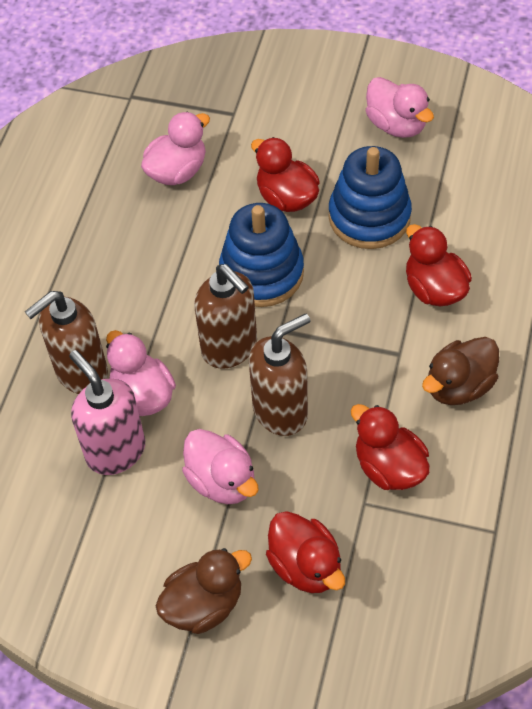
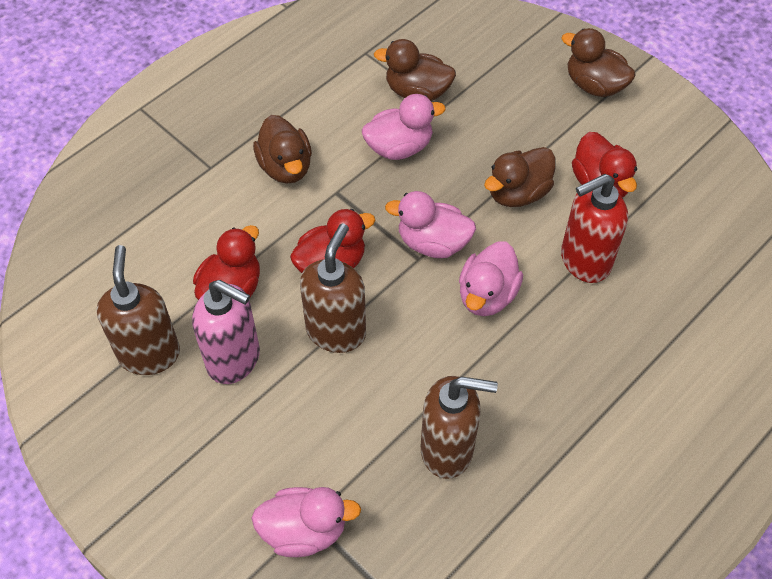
blue stacking toy: 2 -> 0
brown duck: 2 -> 4
red duck: 4 -> 3
red soap dispenser: 0 -> 1

